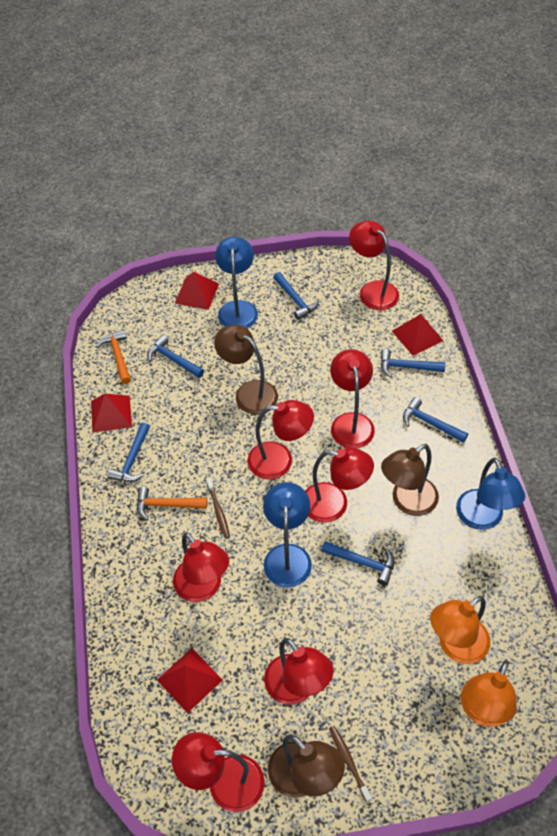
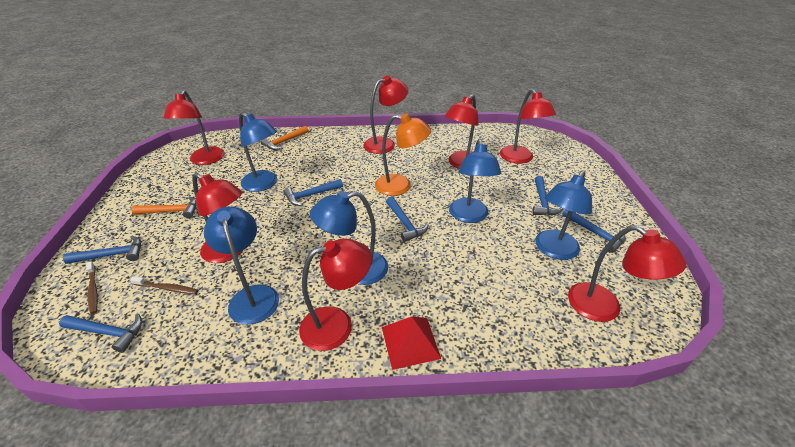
blue lamp: 3 -> 5
brown lamp: 3 -> 0
orange lamp: 2 -> 1
red pyramid: 4 -> 1

